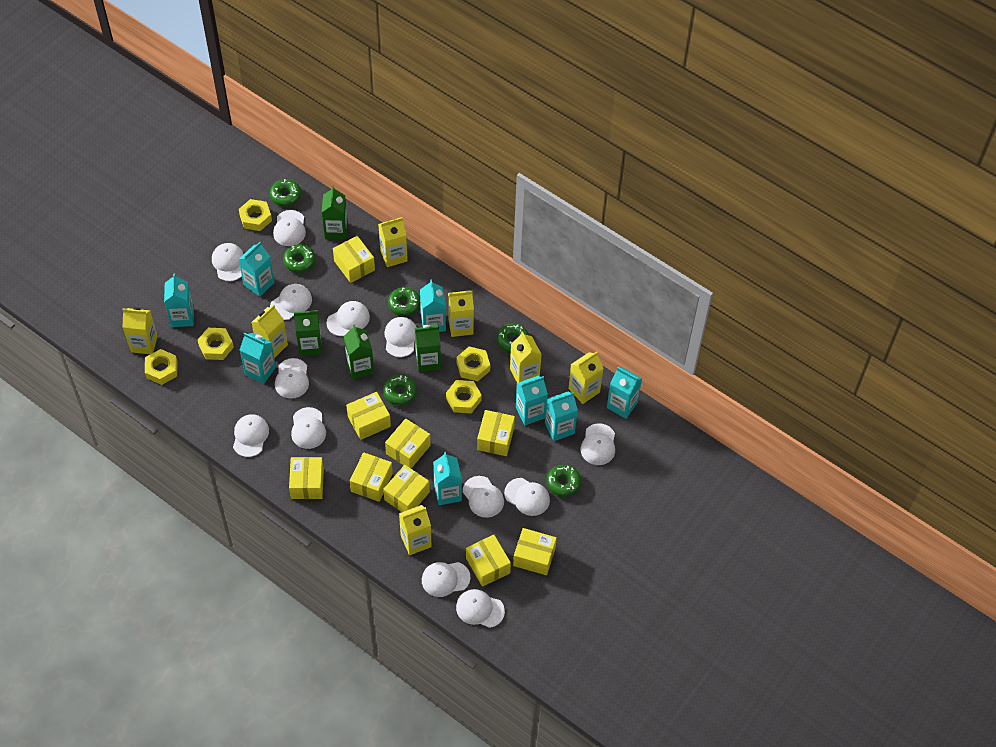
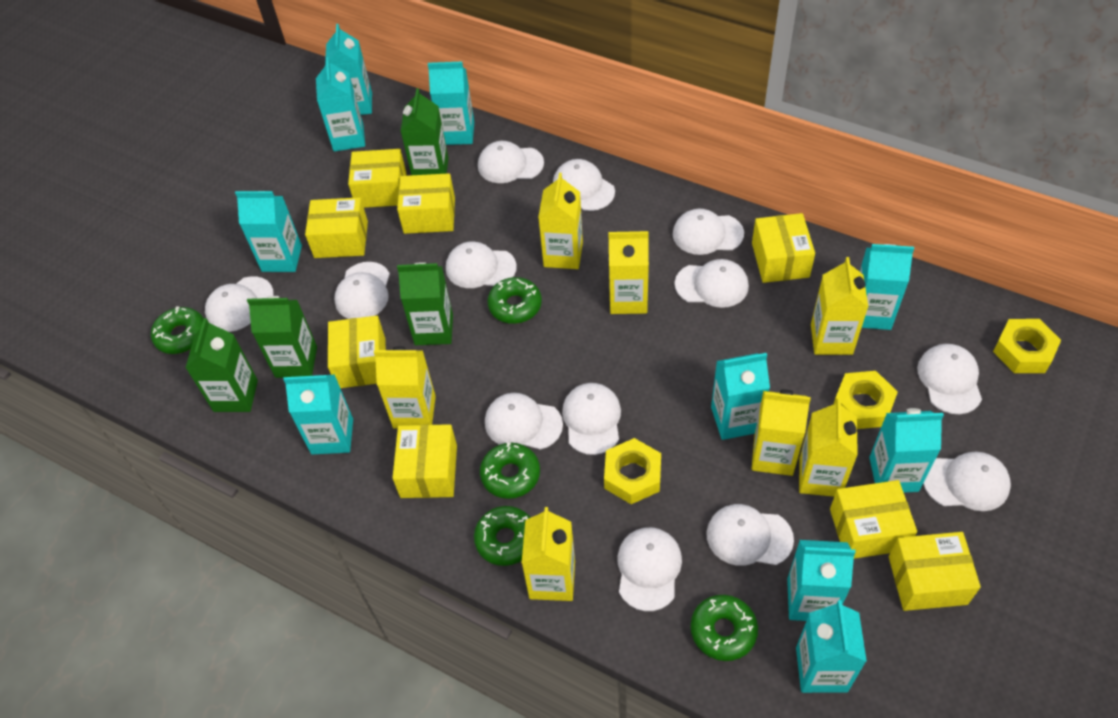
green donut: 6 -> 5
turquoise carton: 8 -> 10
yellow box: 9 -> 8
yellow nut: 5 -> 3

